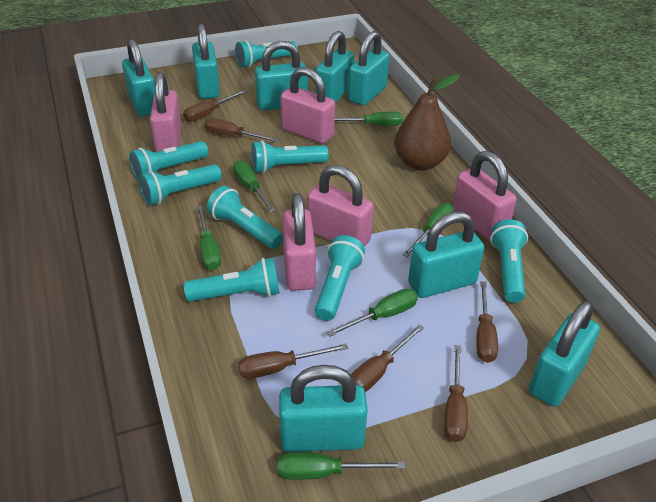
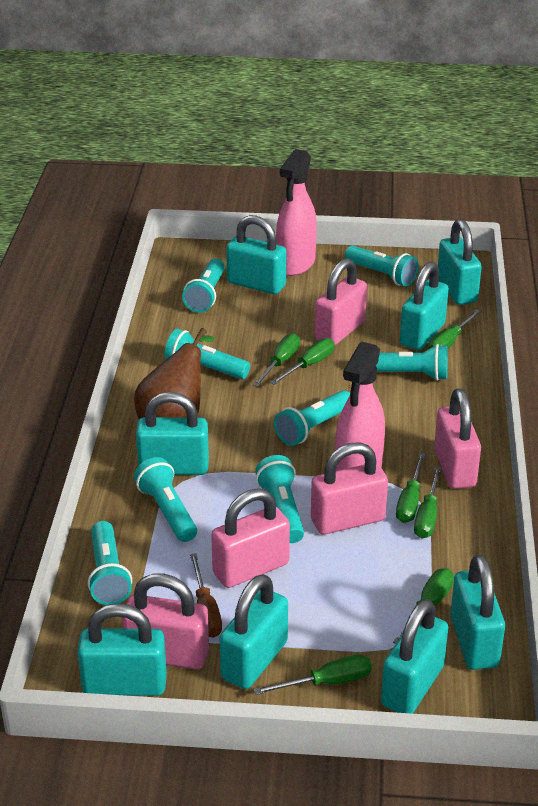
brown screwdriver: 6 -> 1
green screwdriver: 6 -> 7
pink spray bottle: 0 -> 2

